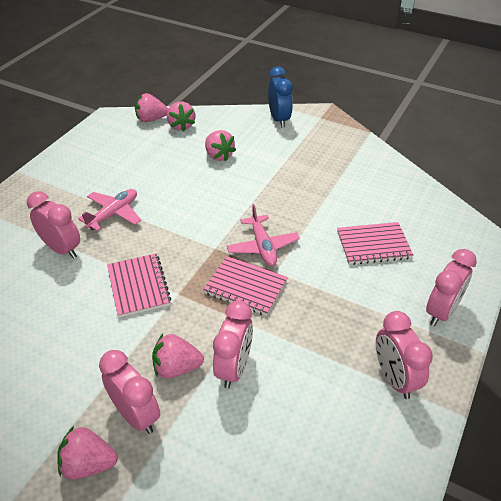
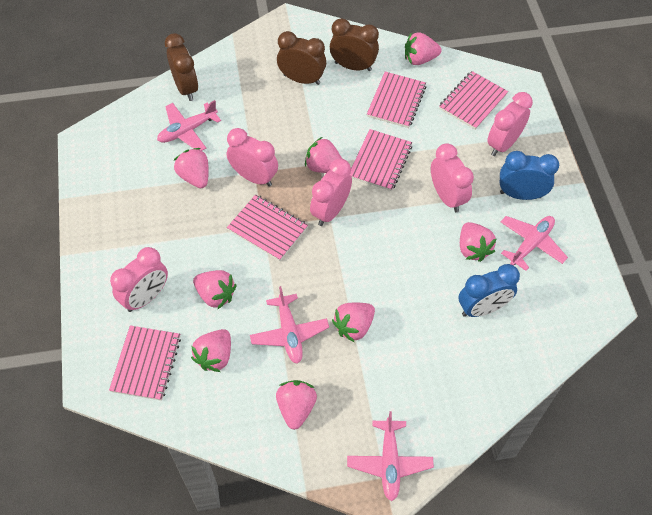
blue clock: 1 -> 2
brown clock: 0 -> 3
pink notebook: 3 -> 5
pink plane: 2 -> 4
pink strawberry: 5 -> 8

